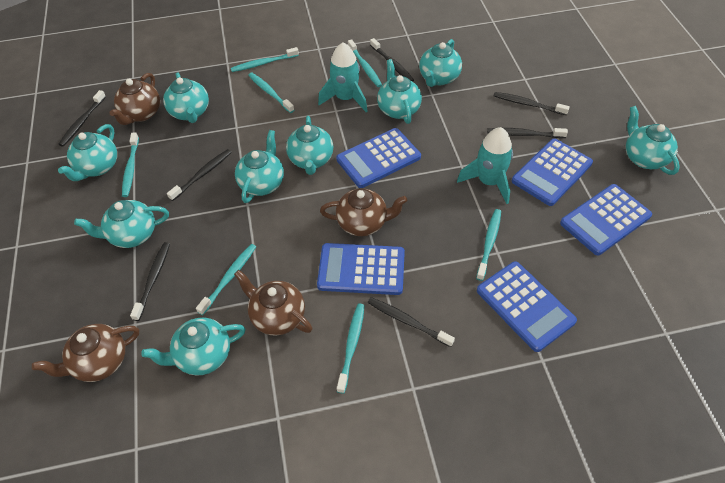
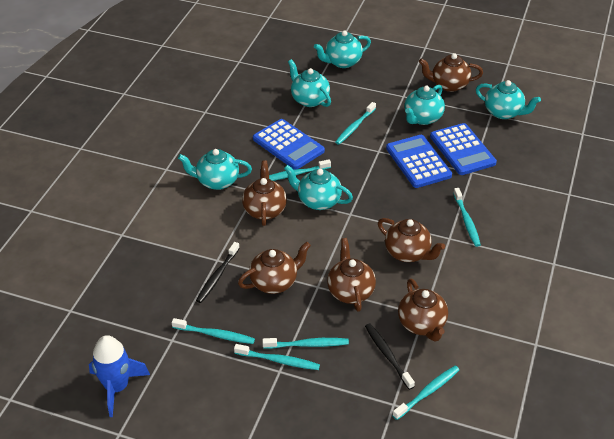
black toothbrush: 7 -> 2
blue calculator: 5 -> 3
blue rocket: 0 -> 1
brown teapot: 4 -> 6
turquoise rocket: 2 -> 0
turquoise teapot: 9 -> 6

